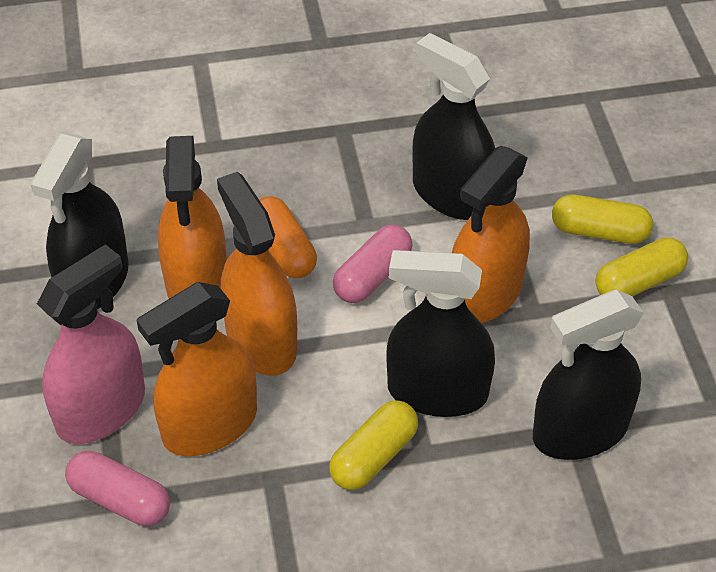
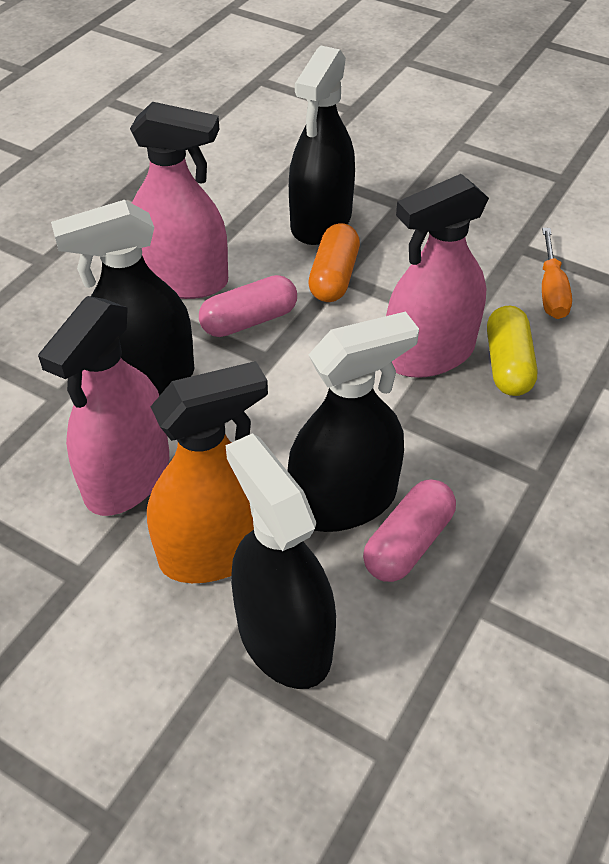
orange screwdriver: 0 -> 1
orange spray bottle: 4 -> 1
pink spray bottle: 1 -> 3
yellow capsule: 3 -> 1

